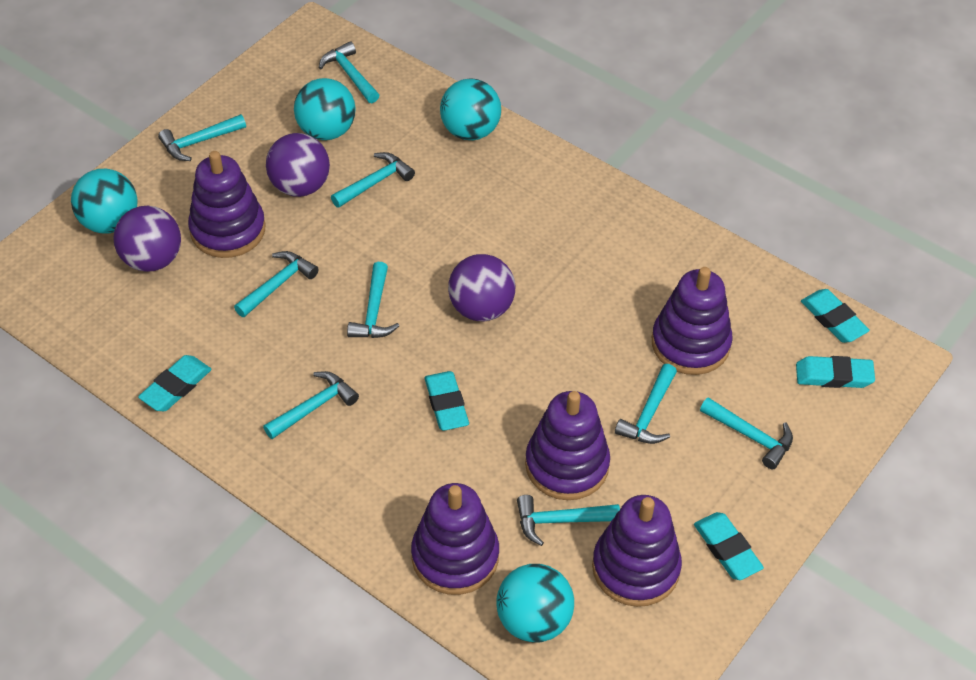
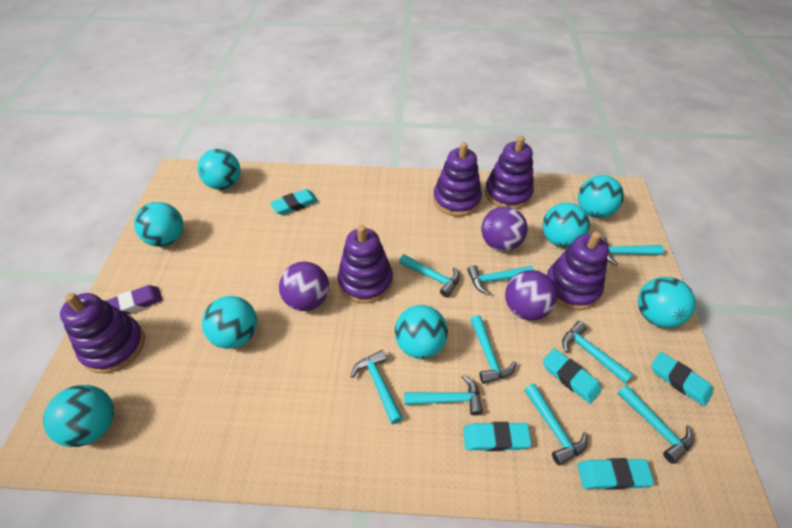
purple eraser: 0 -> 1
turquoise ball: 4 -> 8

